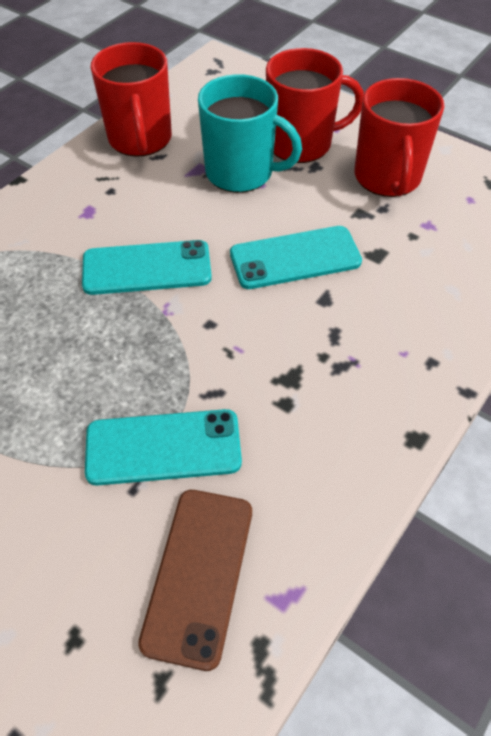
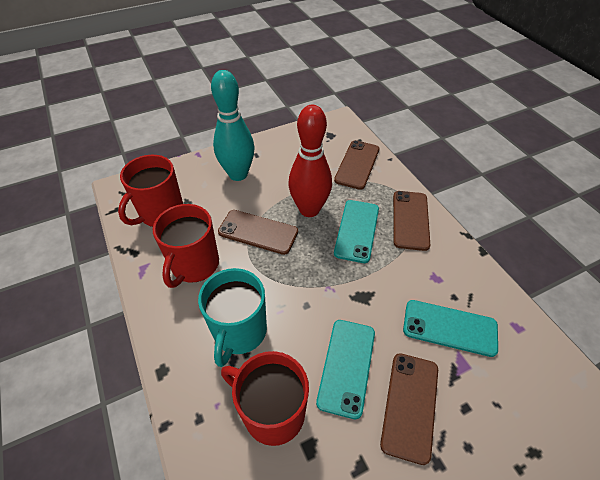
brown phone: 1 -> 4
red bowling pin: 0 -> 1
turquoise bowling pin: 0 -> 1

